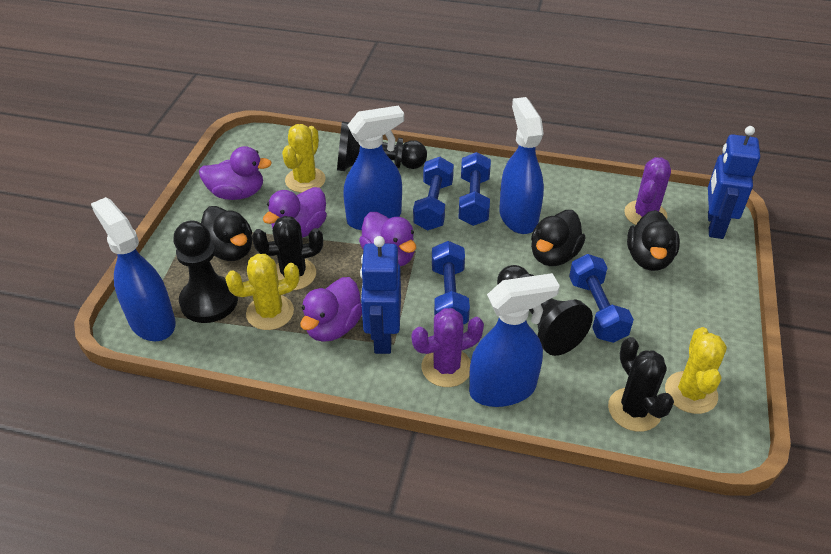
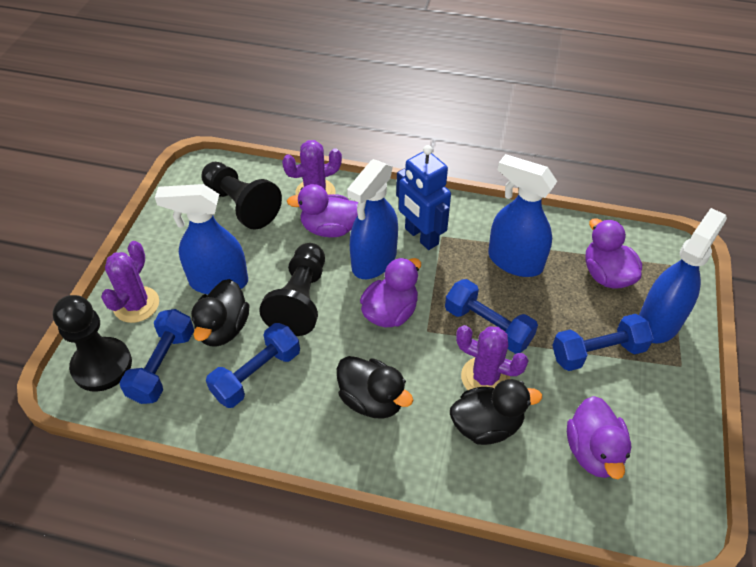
black cactus: 2 -> 0
blue robot: 2 -> 1
purple cactus: 2 -> 3
yellow cactus: 3 -> 0

